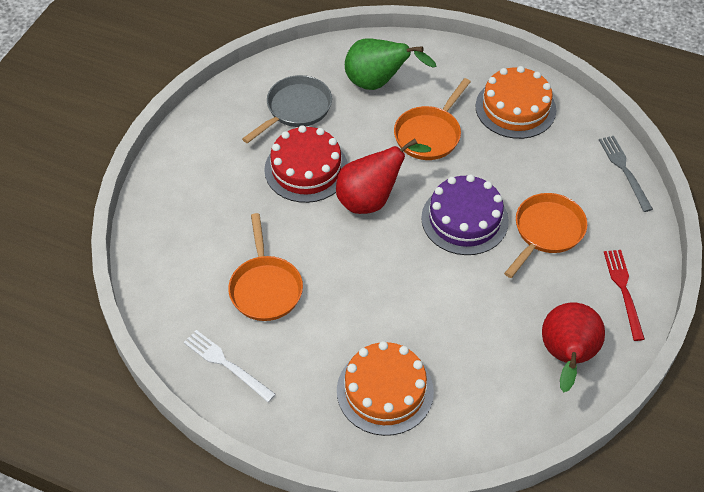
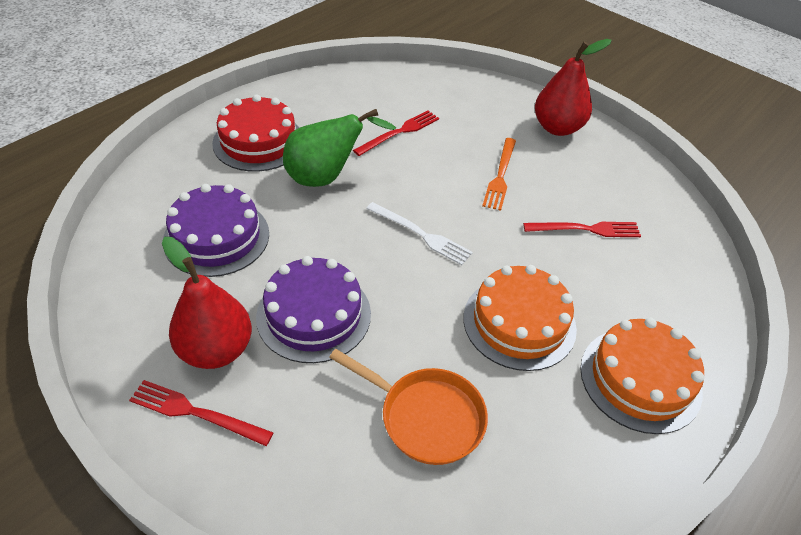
grey fork: 1 -> 0
grey pan: 1 -> 0
orange fork: 0 -> 1
orange pan: 3 -> 1
purple cake: 1 -> 2
red fork: 1 -> 3

